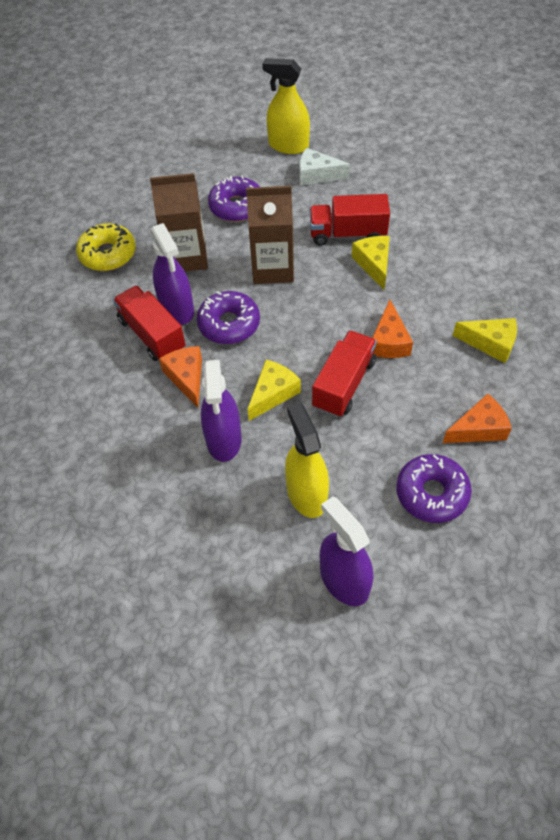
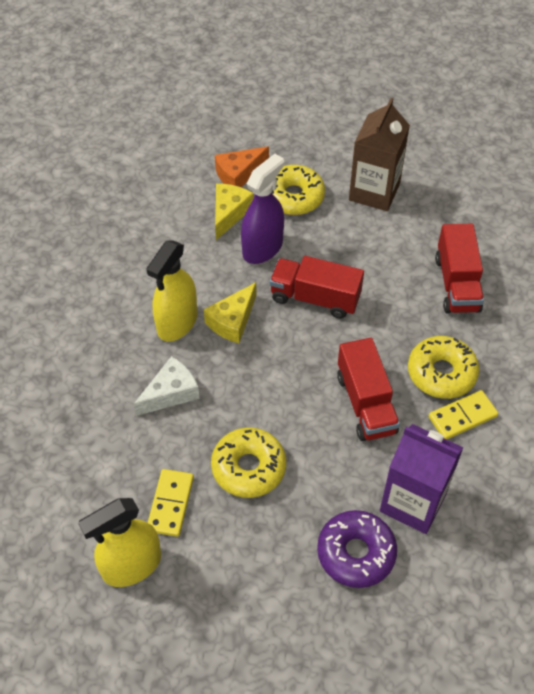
brown carton: 2 -> 1
orange cheese: 3 -> 1
purple carton: 0 -> 1
purple donut: 3 -> 1
purple spray bottle: 3 -> 1
yellow cheese: 3 -> 2
yellow domino: 0 -> 2
yellow donut: 1 -> 3

